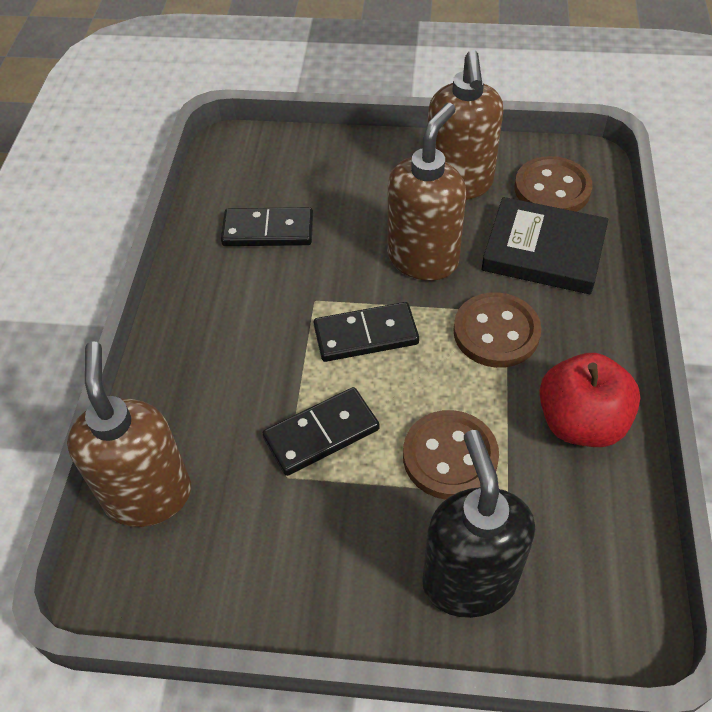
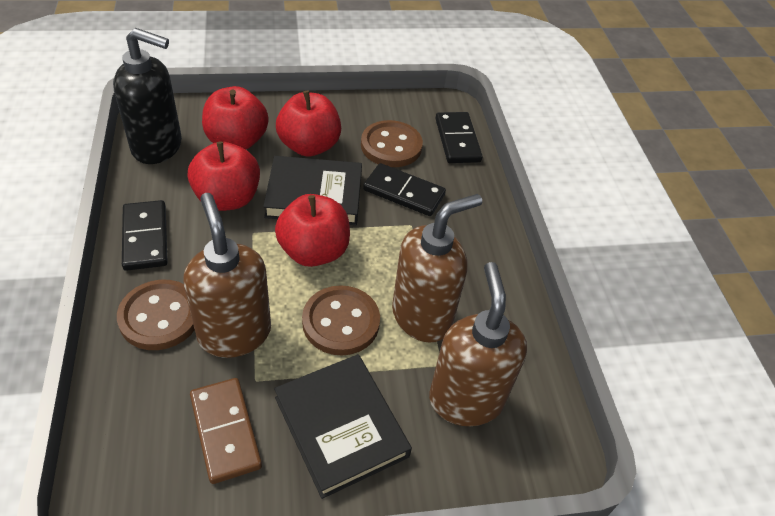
black book: 1 -> 2
brown domino: 0 -> 1
red apple: 1 -> 4

